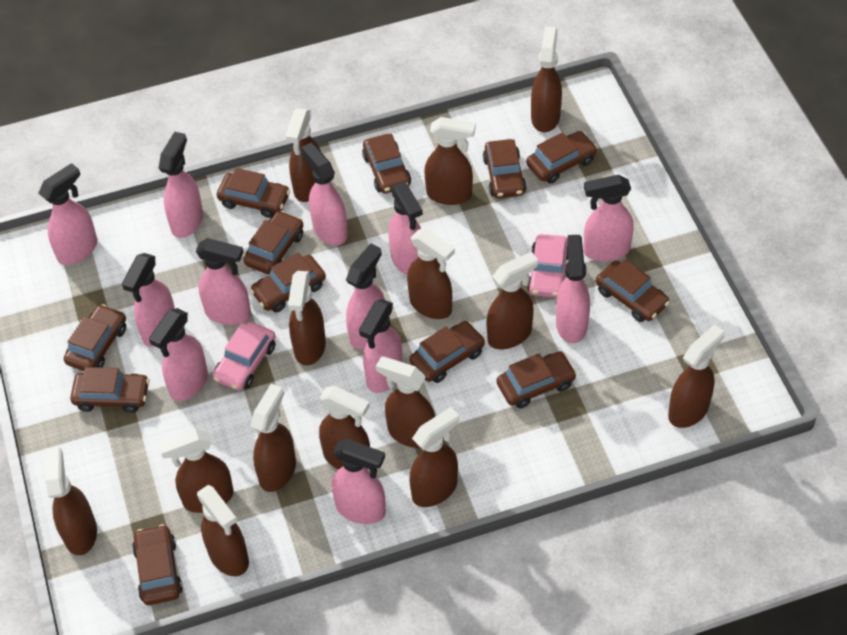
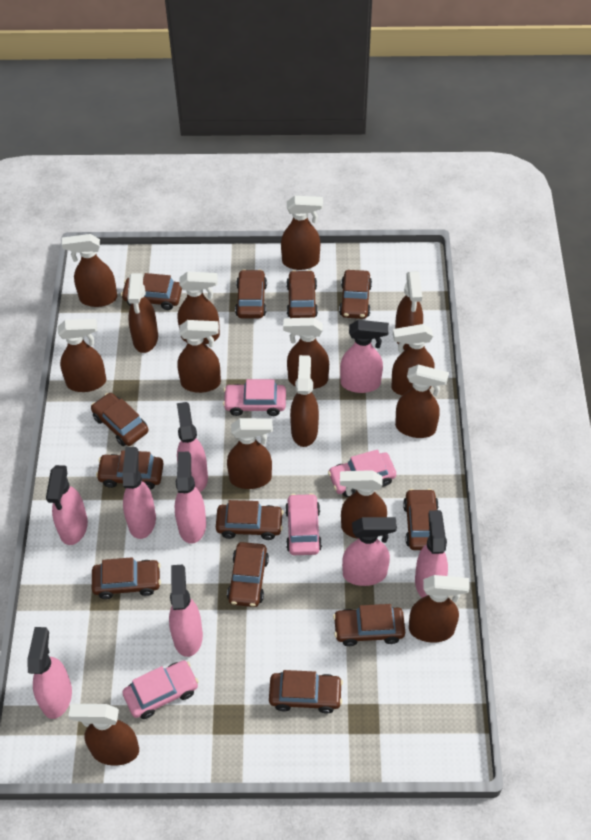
brown spray bottle: 14 -> 15
pink car: 2 -> 4
pink spray bottle: 12 -> 9

